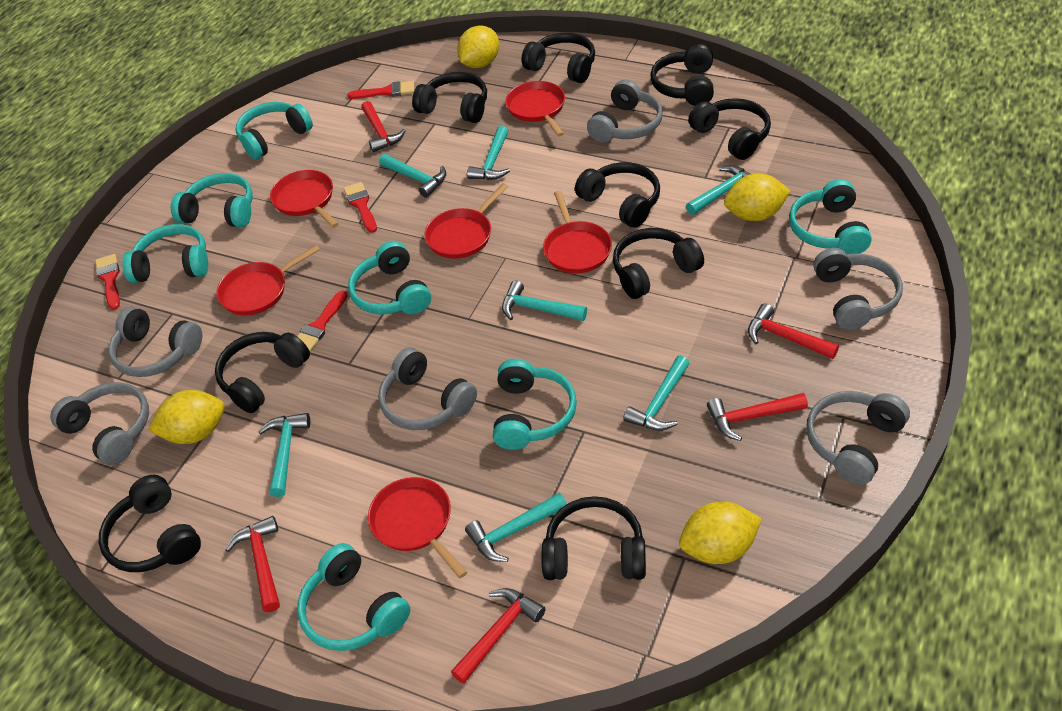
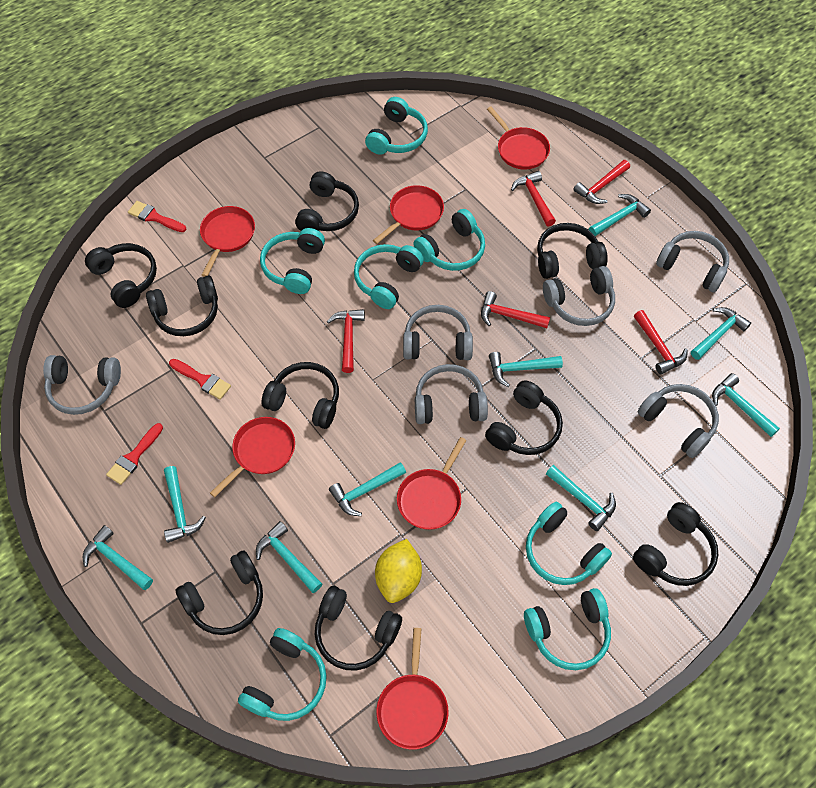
red brush: 4 -> 3
turquoise hammer: 7 -> 9
yellow lemon: 4 -> 1

